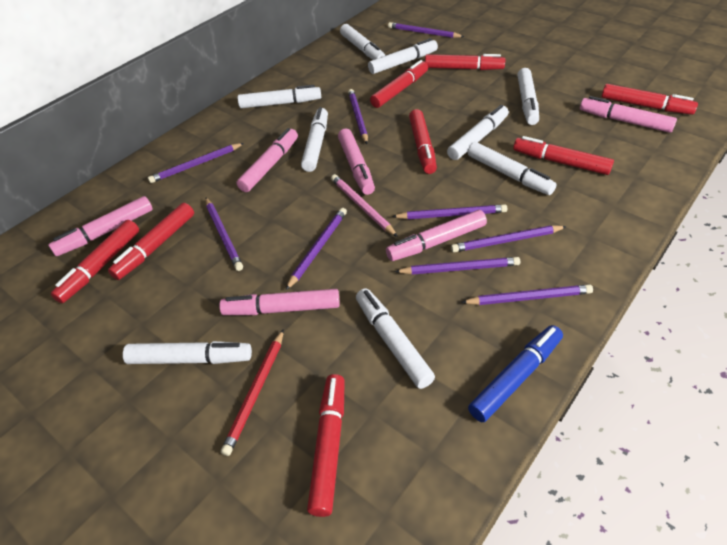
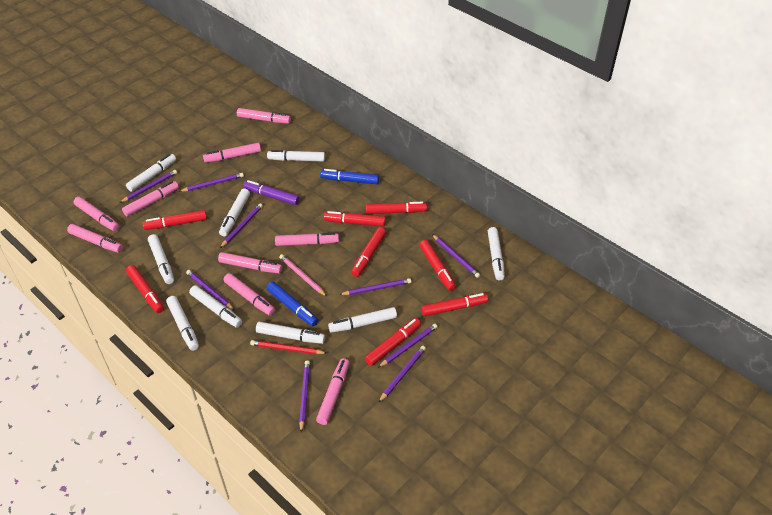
blue marker: 1 -> 2
pink marker: 6 -> 9
purple marker: 0 -> 1

